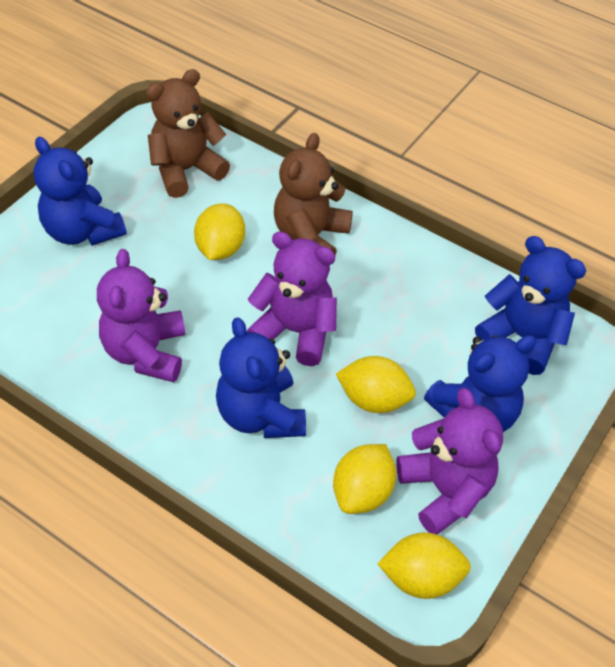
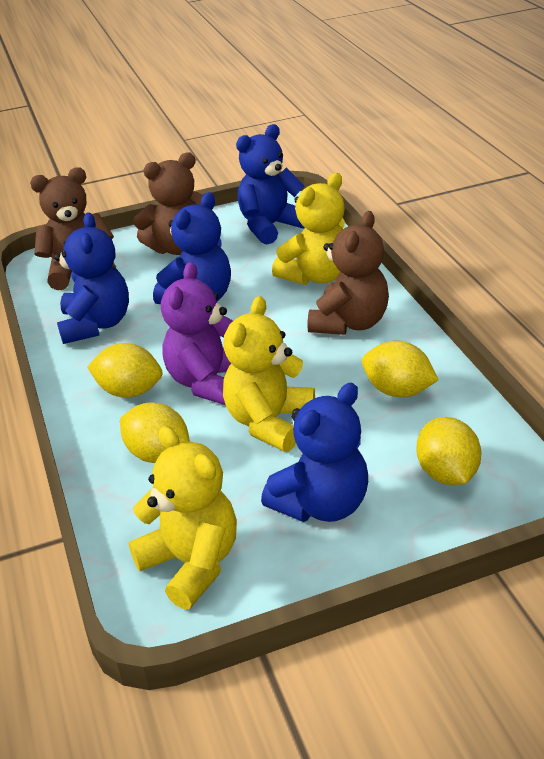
brown teddy bear: 2 -> 3
purple teddy bear: 3 -> 1
yellow teddy bear: 0 -> 3

